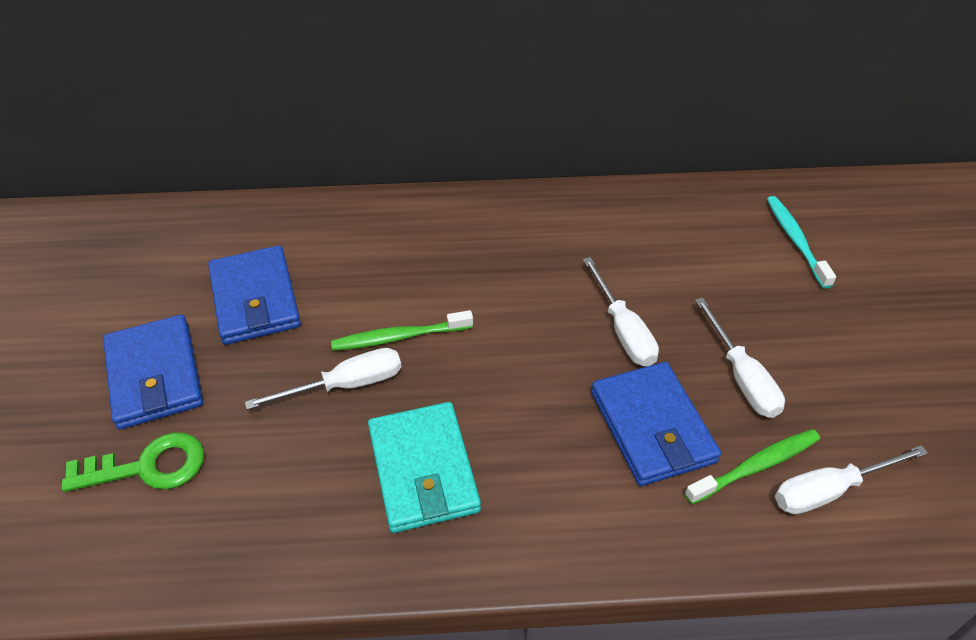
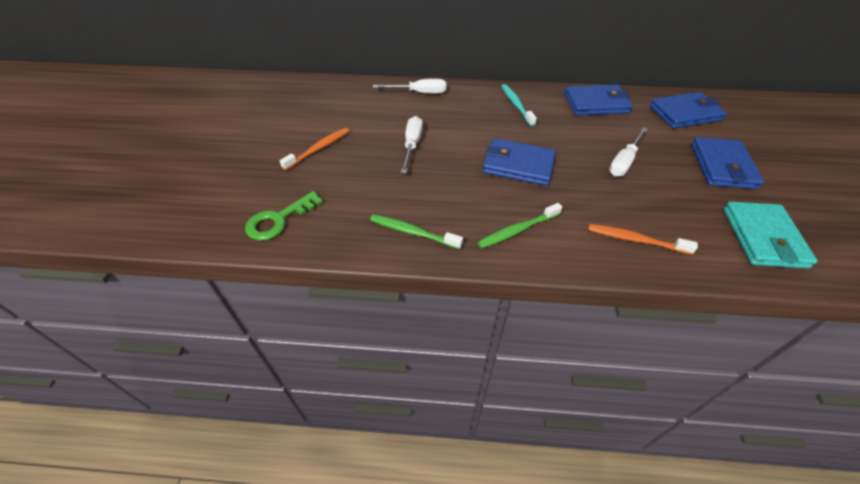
blue wallet: 3 -> 4
orange toothbrush: 0 -> 2
white screwdriver: 4 -> 3

